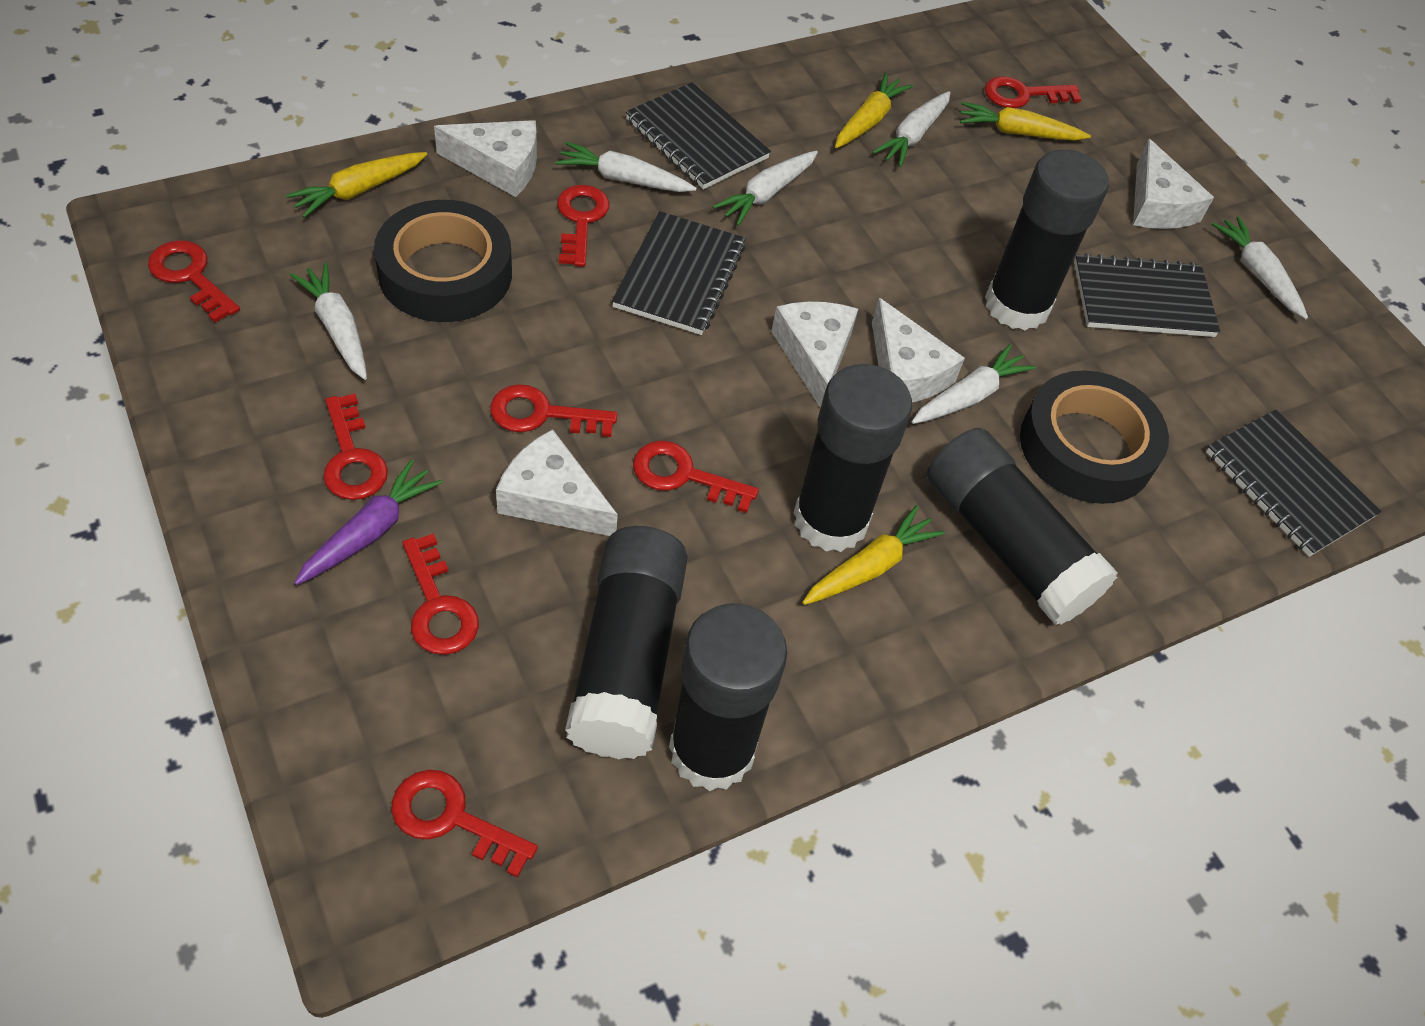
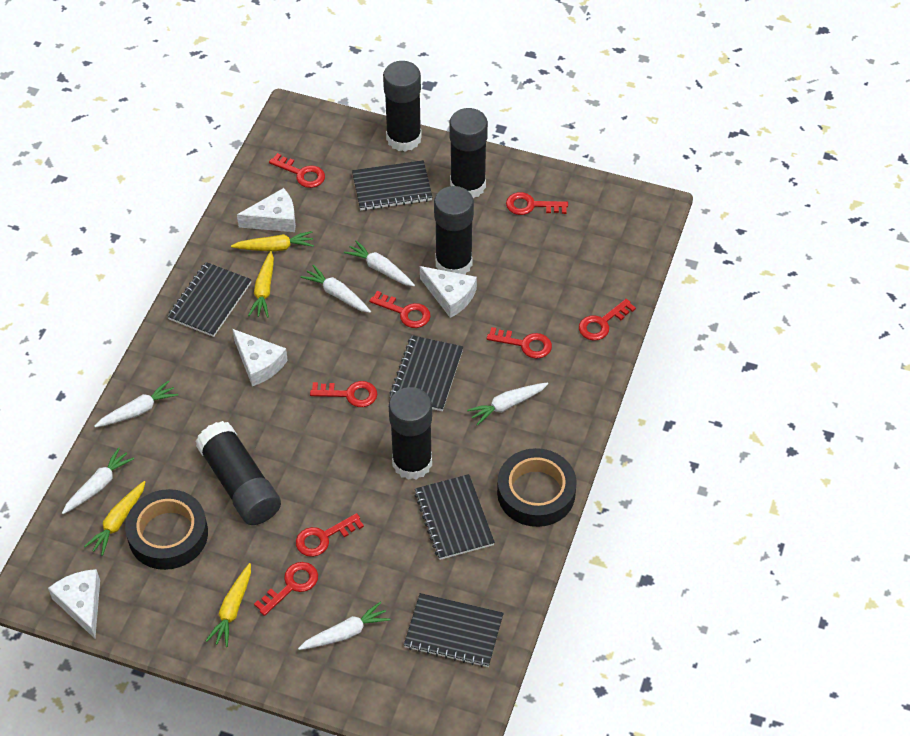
black notebook: 4 -> 5
purple carrot: 1 -> 0
white cheese: 5 -> 4

